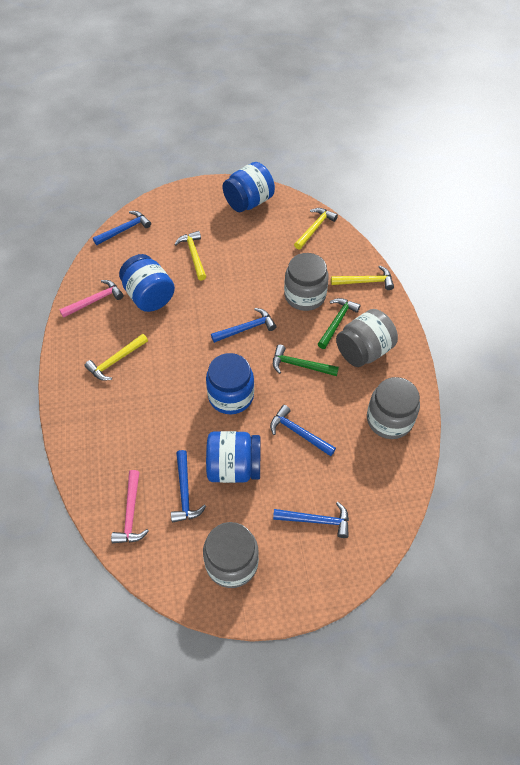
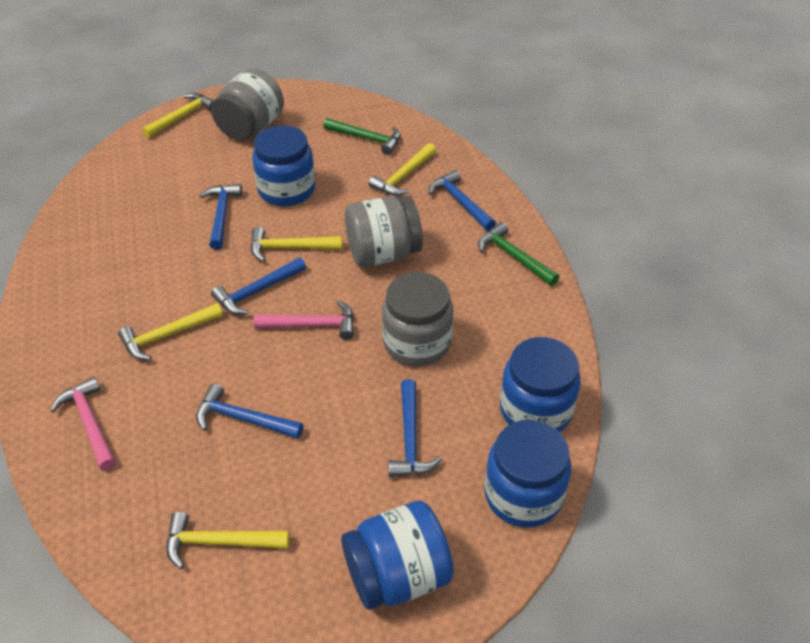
grey jar: 4 -> 3
yellow hammer: 4 -> 5

